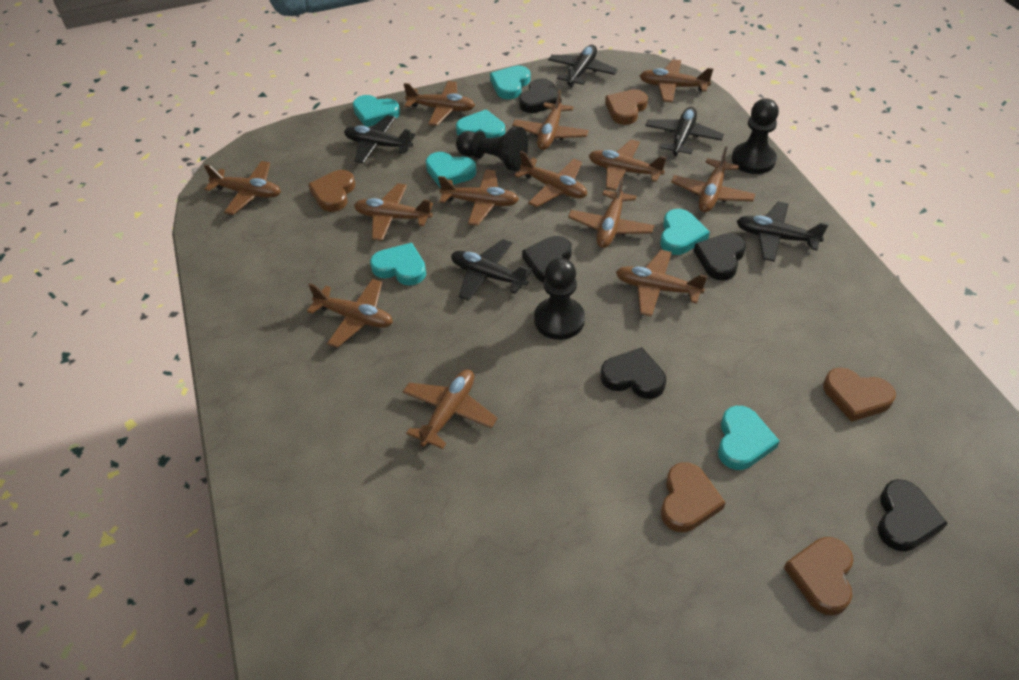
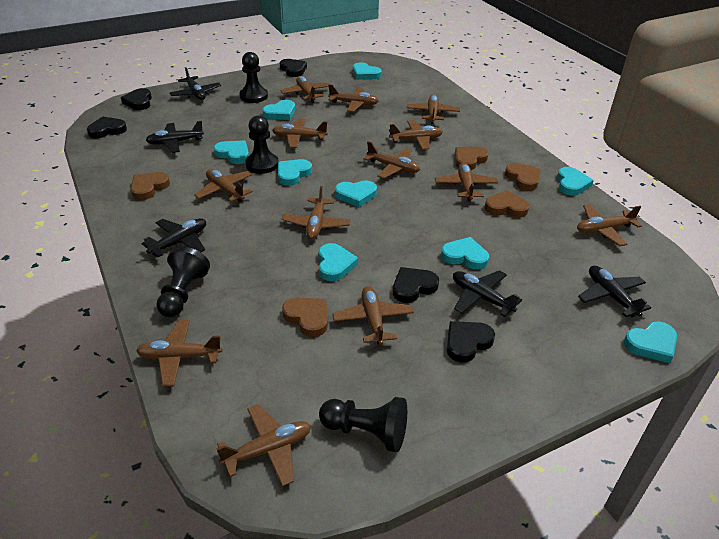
black pawn: 3 -> 4
turquoise heart: 7 -> 9

